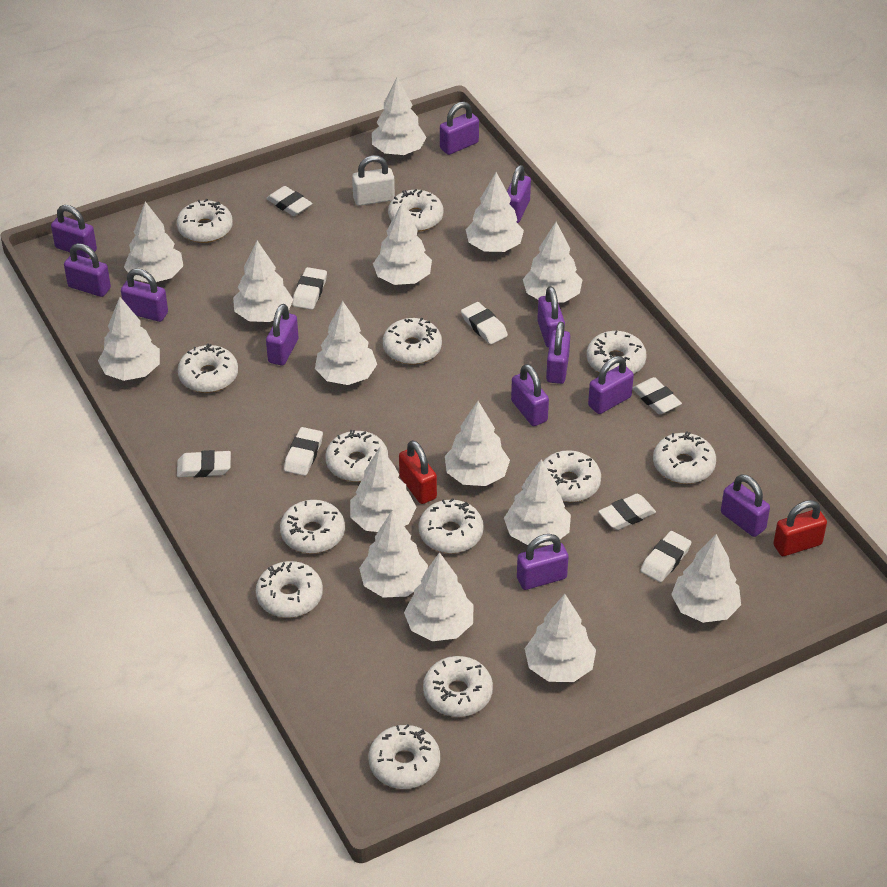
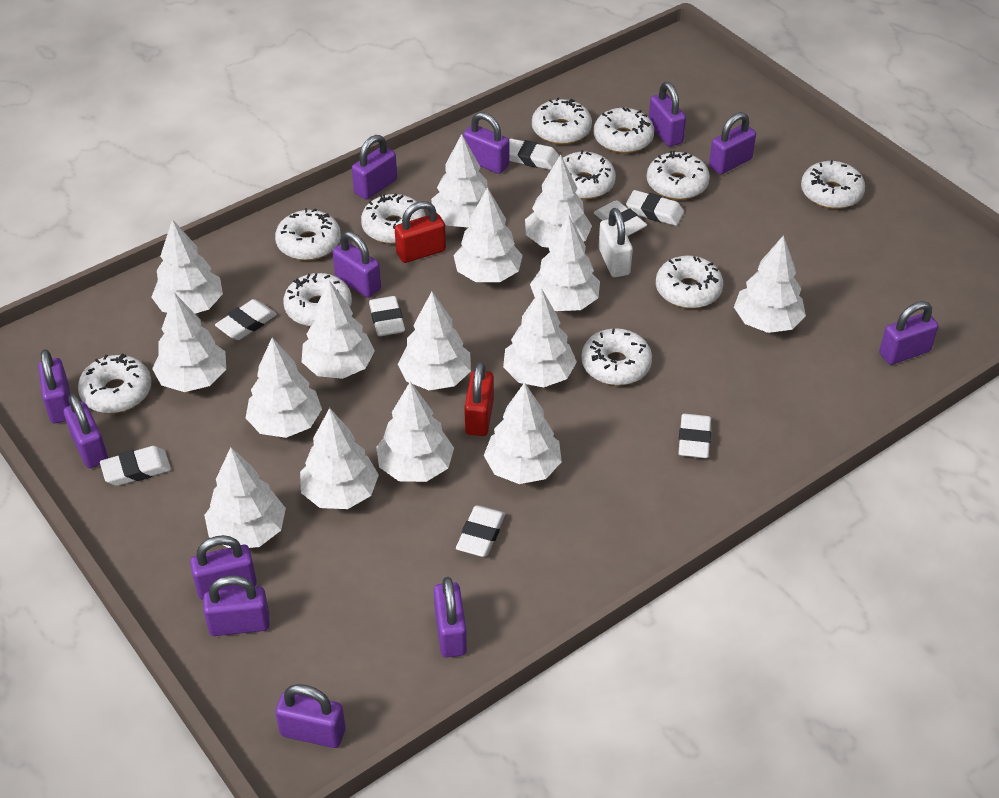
white donut: 13 -> 11

